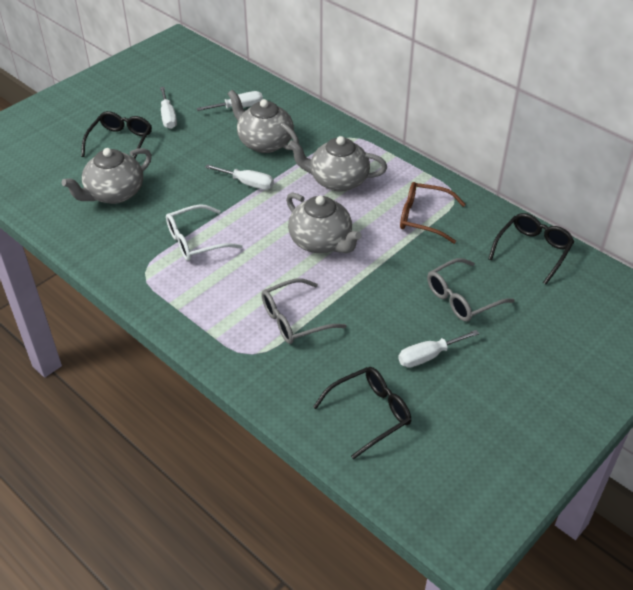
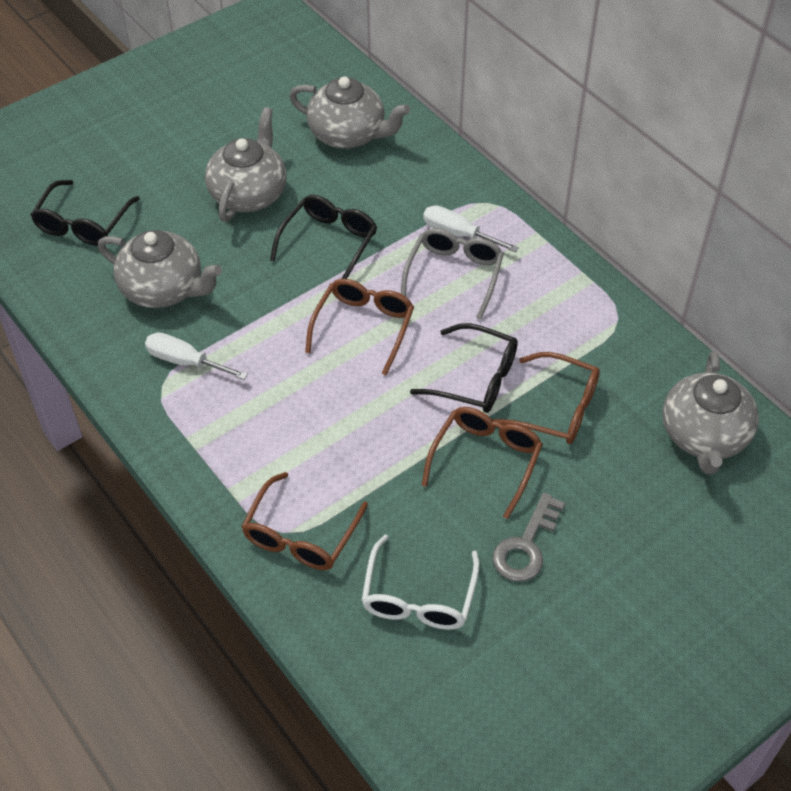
brown glasses: 1 -> 4
grey glasses: 2 -> 1
grey key: 0 -> 1
white screwdriver: 4 -> 2

